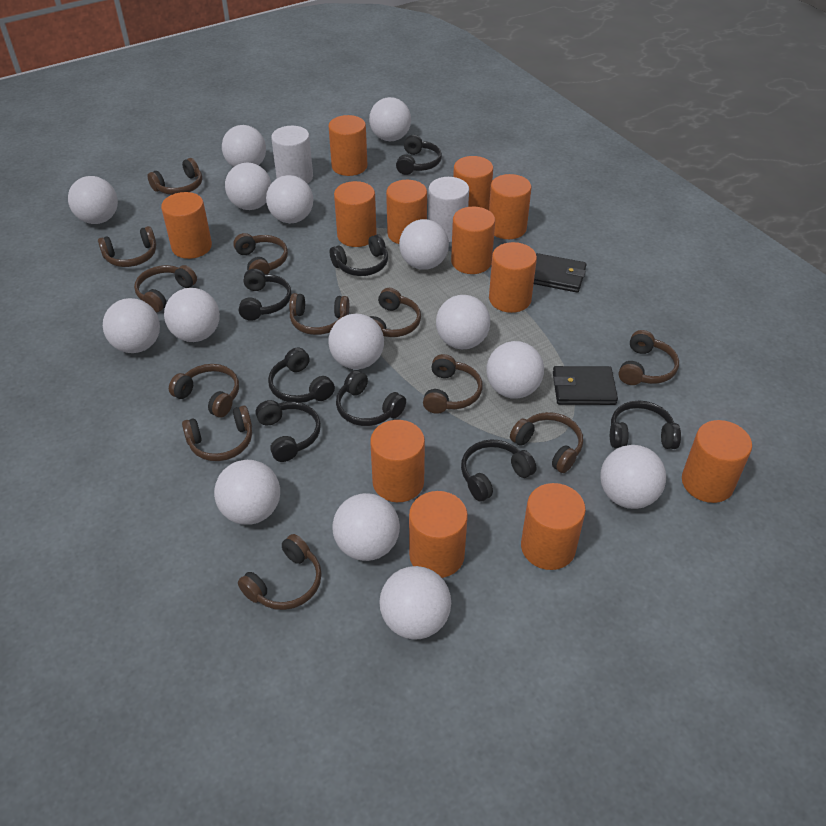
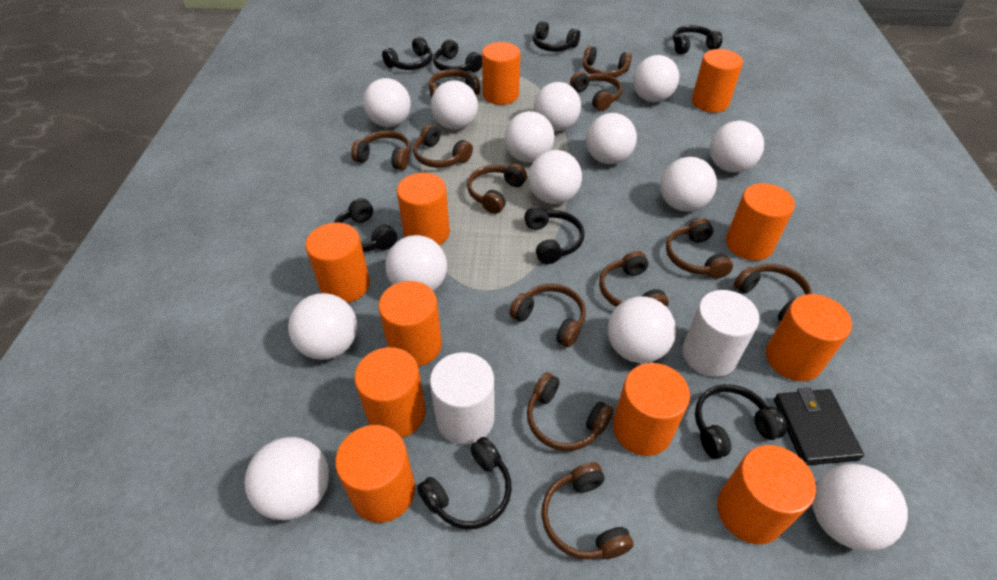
black wallet: 2 -> 1
orange cylinder: 12 -> 11
white ball: 15 -> 14

